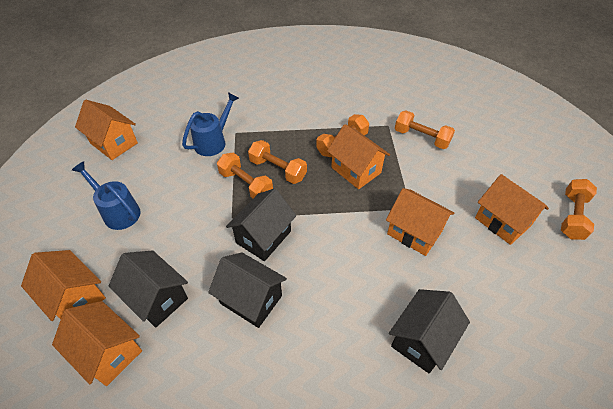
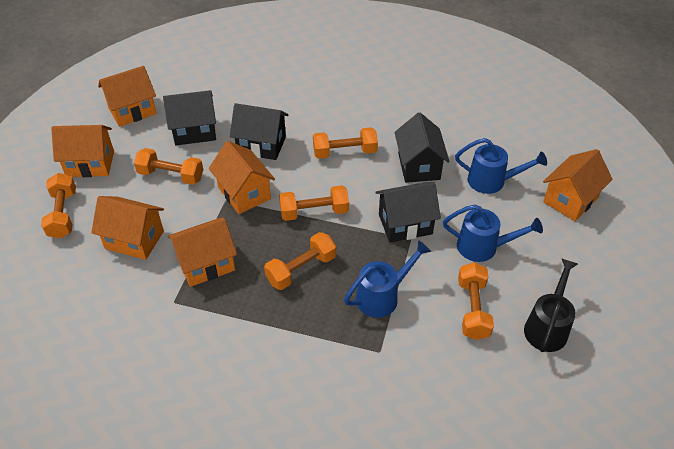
black watering can: 0 -> 1
blue watering can: 2 -> 3
orange dumbbell: 5 -> 6

